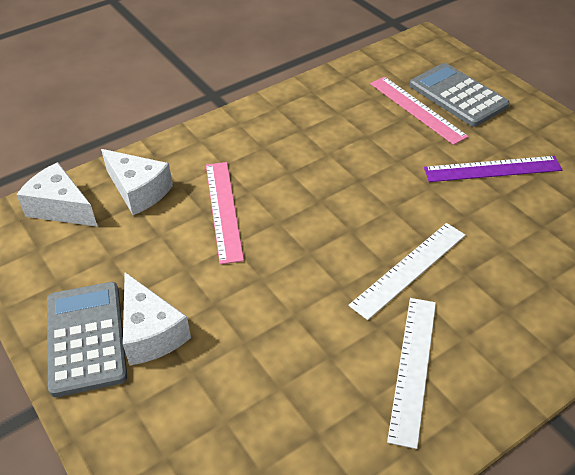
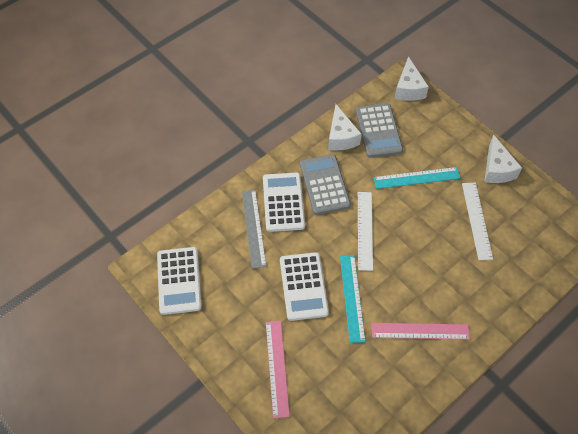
grey ruler: 0 -> 1
purple ruler: 1 -> 0
turquoise ruler: 0 -> 2
white calculator: 0 -> 3

